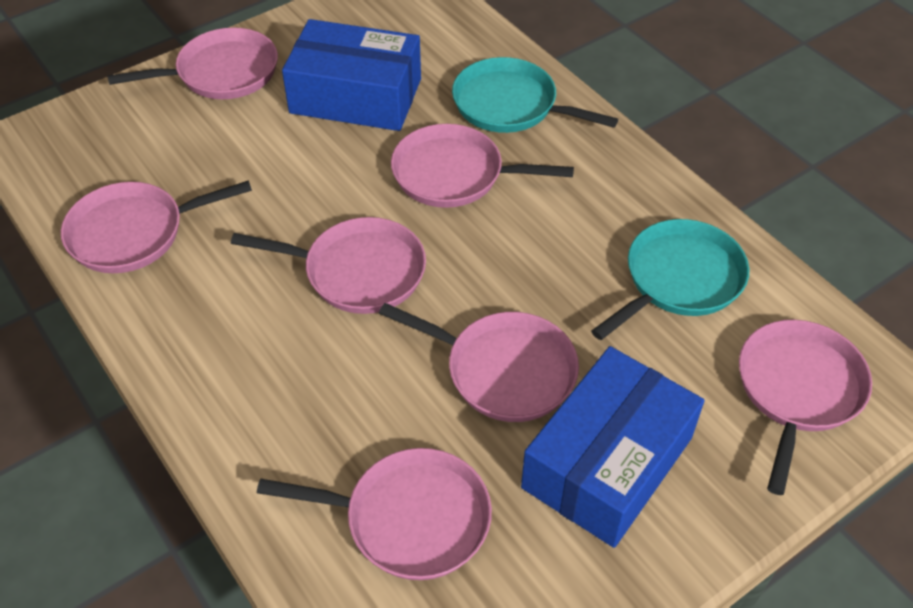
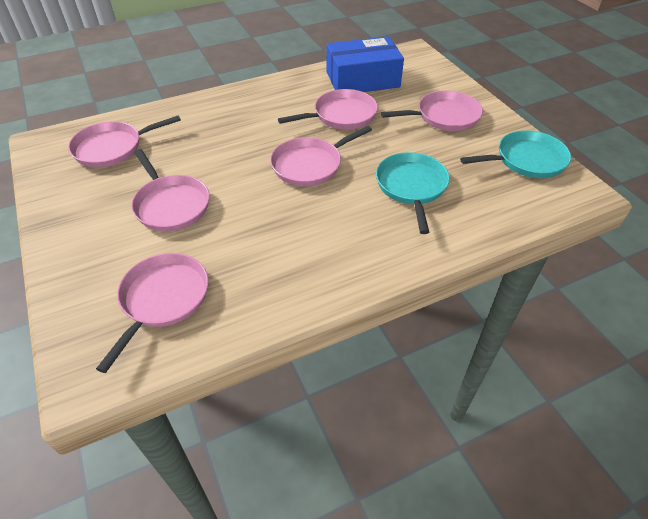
blue box: 2 -> 1
pink pan: 7 -> 6

